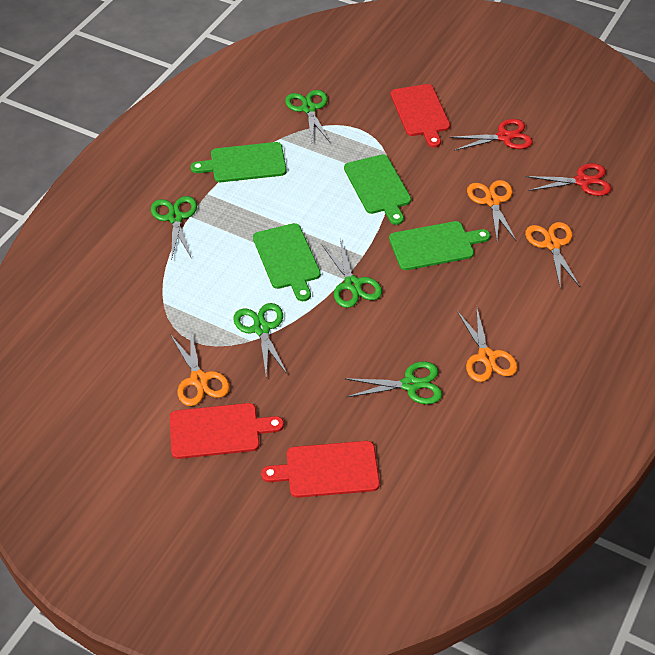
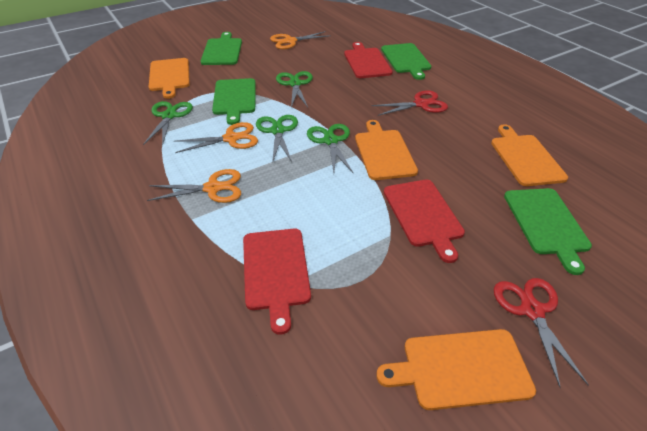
green scissors: 5 -> 4
orange cutting board: 0 -> 4
orange scissors: 4 -> 3

